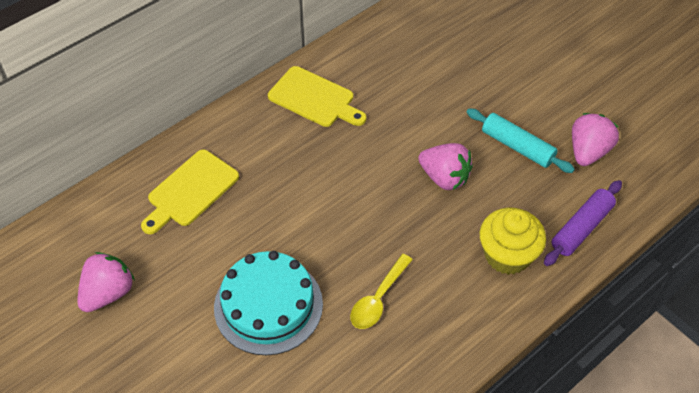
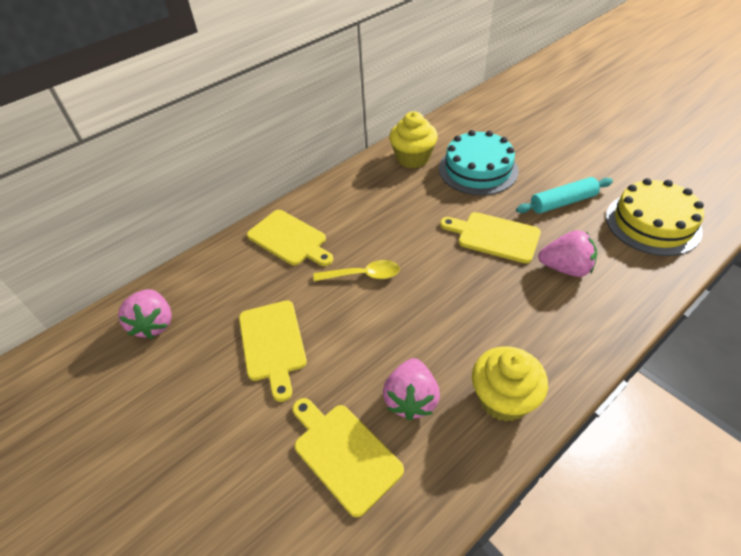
purple rolling pin: 1 -> 0
yellow cake: 0 -> 1
yellow cupcake: 1 -> 2
yellow cutting board: 2 -> 4

